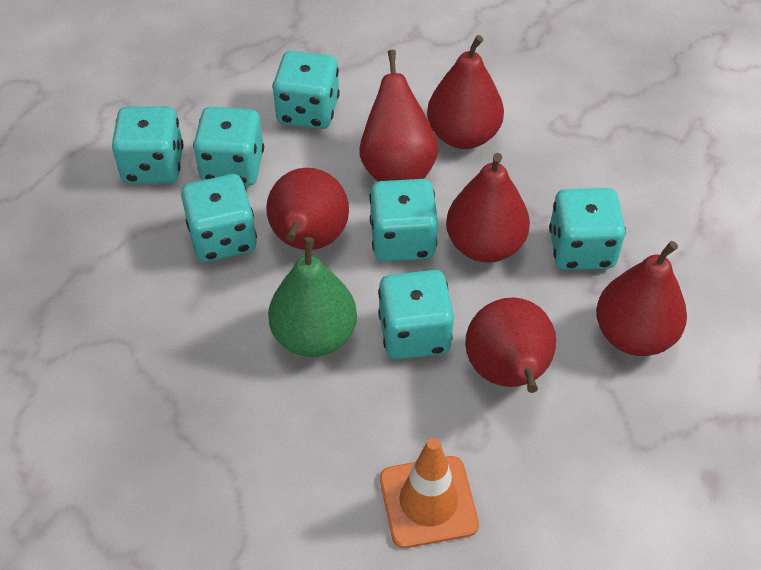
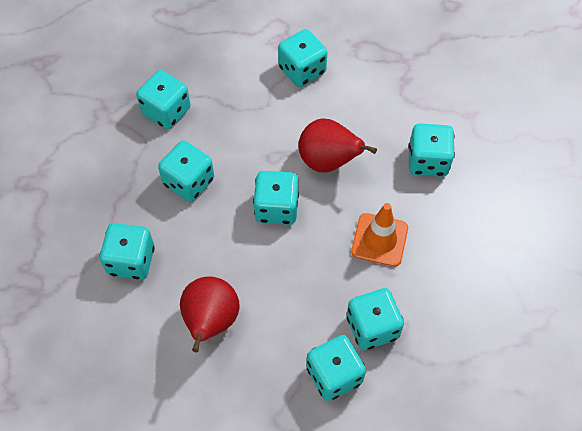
green pear: 1 -> 0
red pear: 6 -> 2
turquoise dice: 7 -> 8

